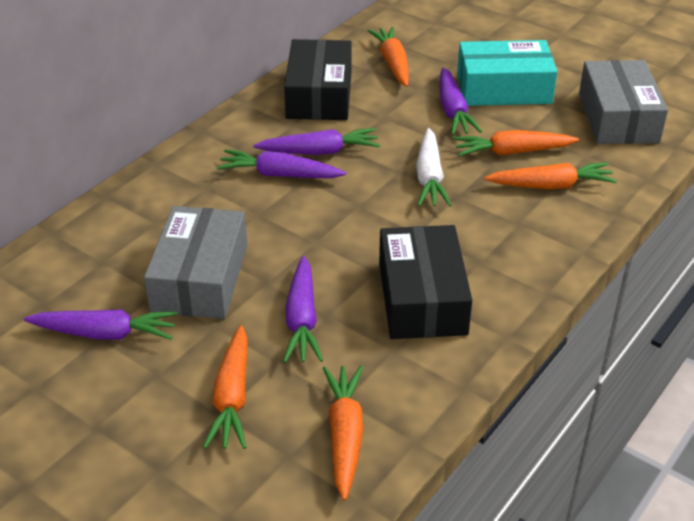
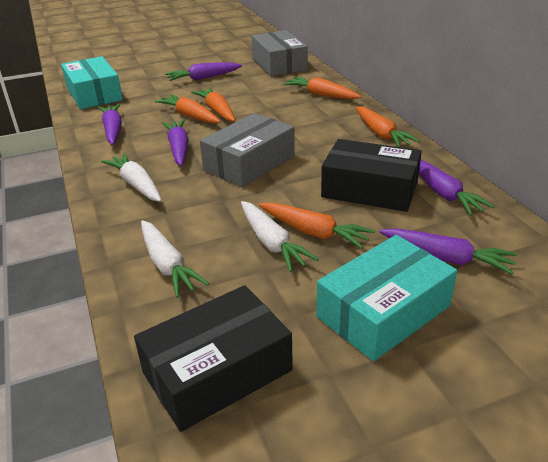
turquoise box: 1 -> 2
white carrot: 1 -> 3

